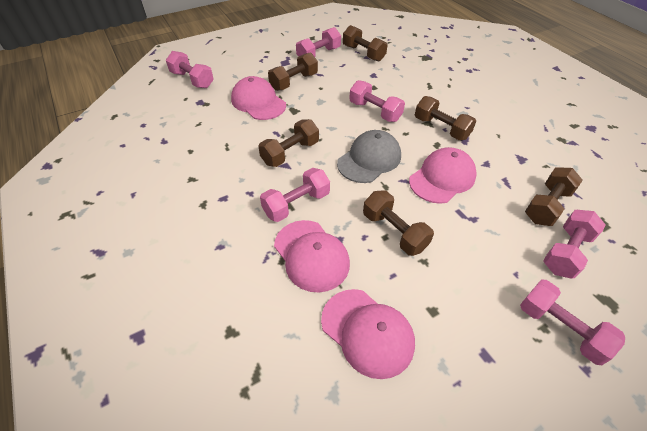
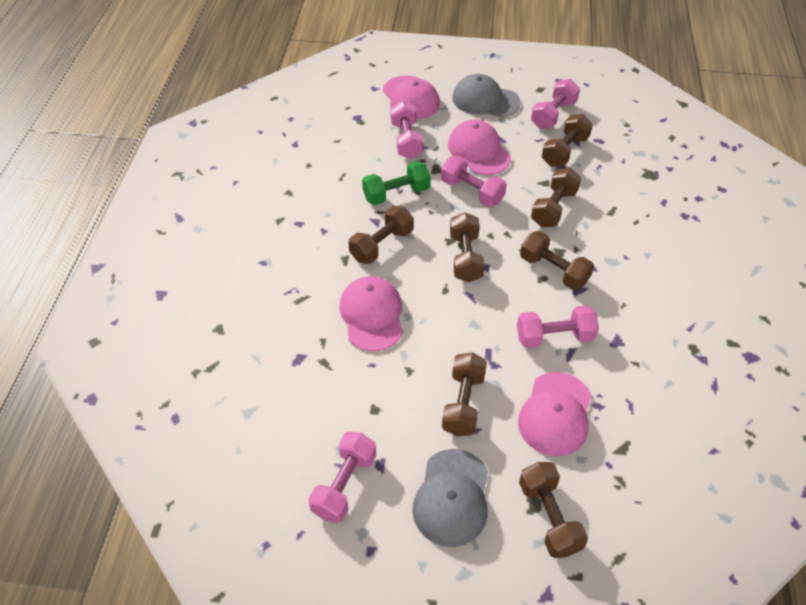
brown dumbbell: 6 -> 7
green dumbbell: 0 -> 1
grey cap: 1 -> 2
pink dumbbell: 6 -> 5

